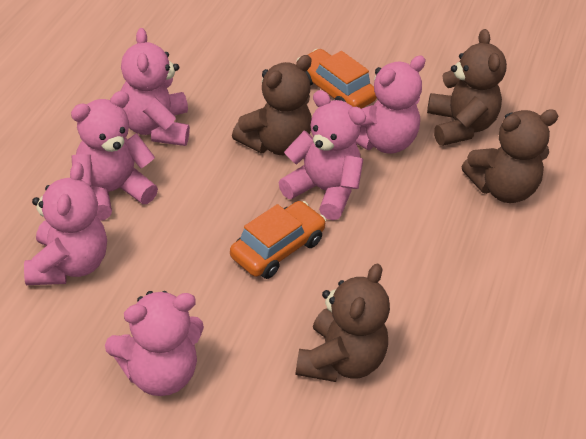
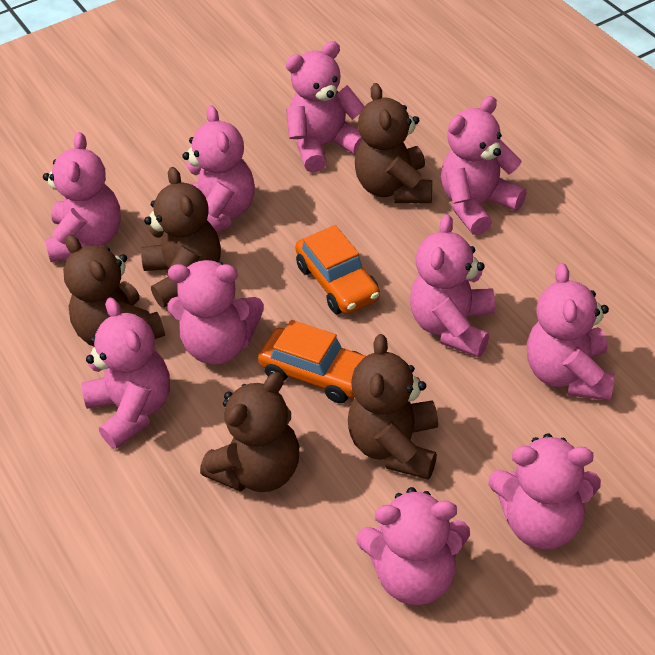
brown teddy bear: 4 -> 5
pink teddy bear: 6 -> 10

